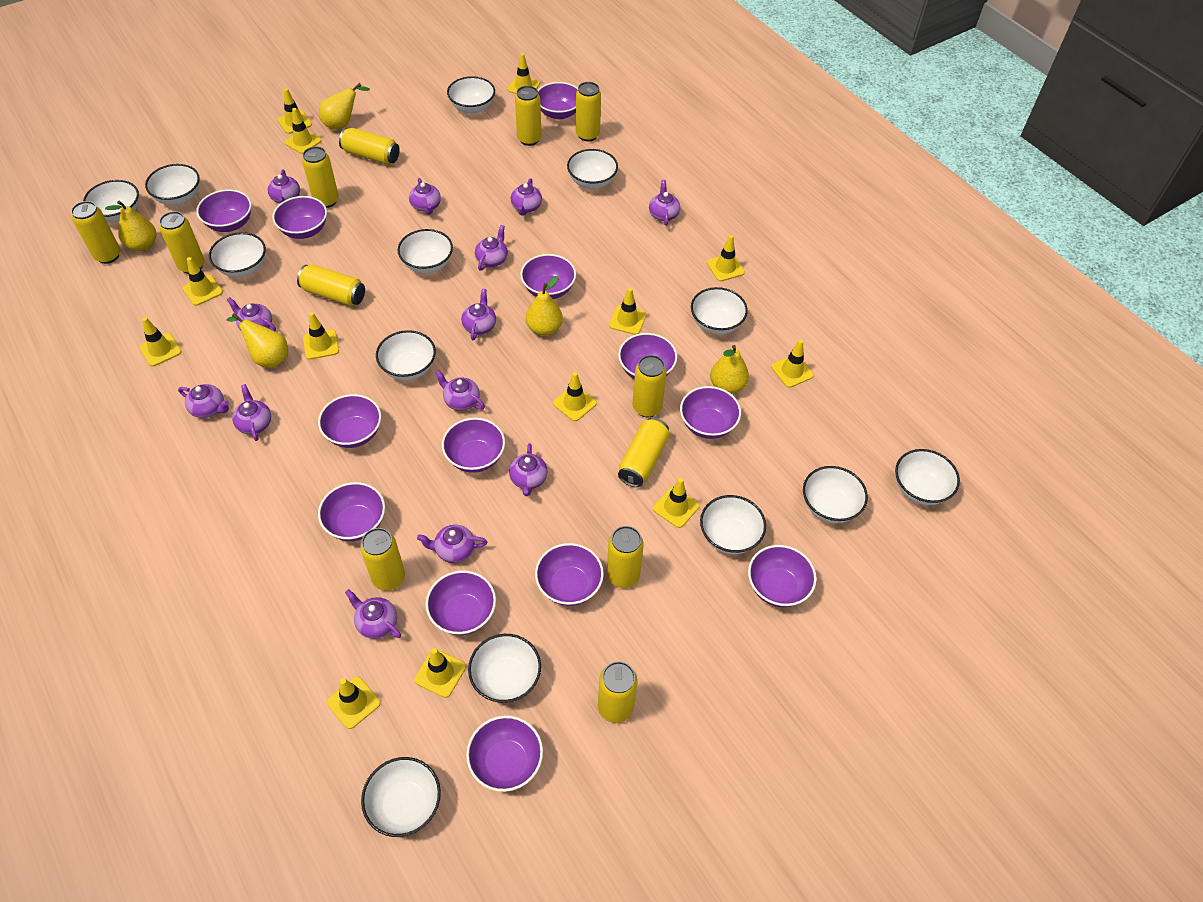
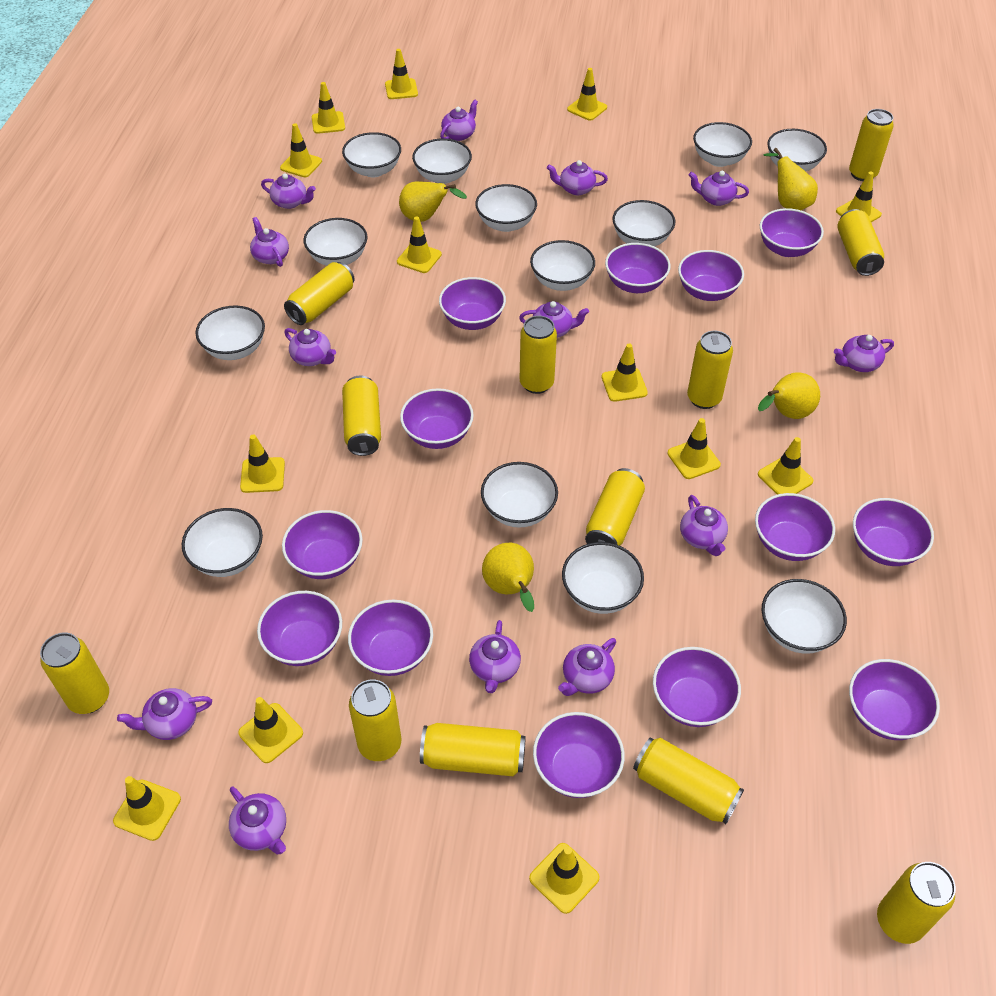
yellow pear: 5 -> 4

